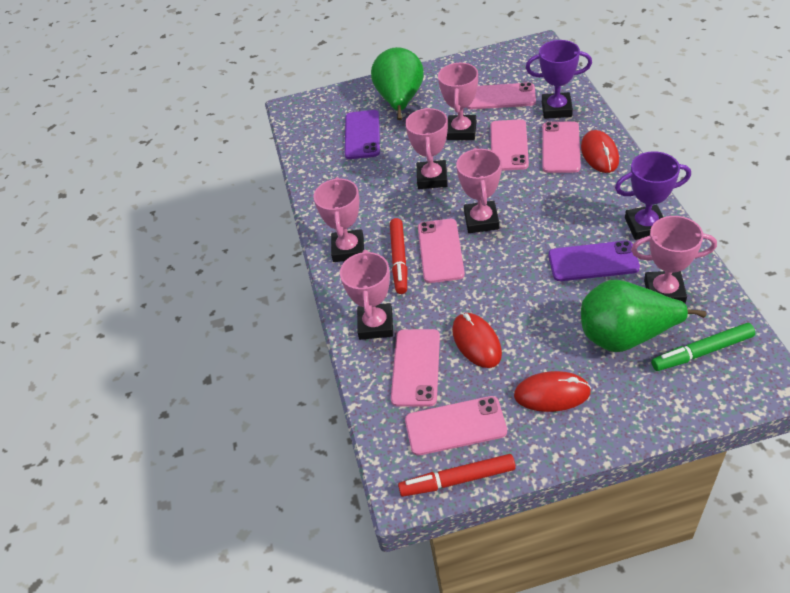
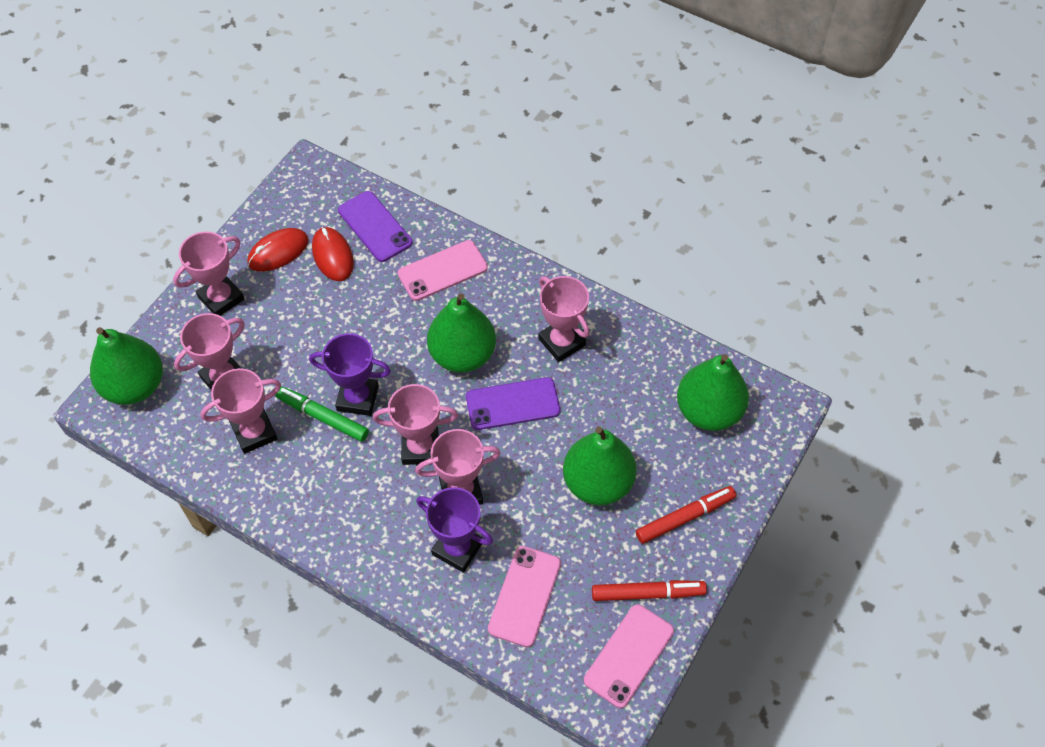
green pear: 2 -> 4
pink phone: 6 -> 3
red mouse: 3 -> 2

